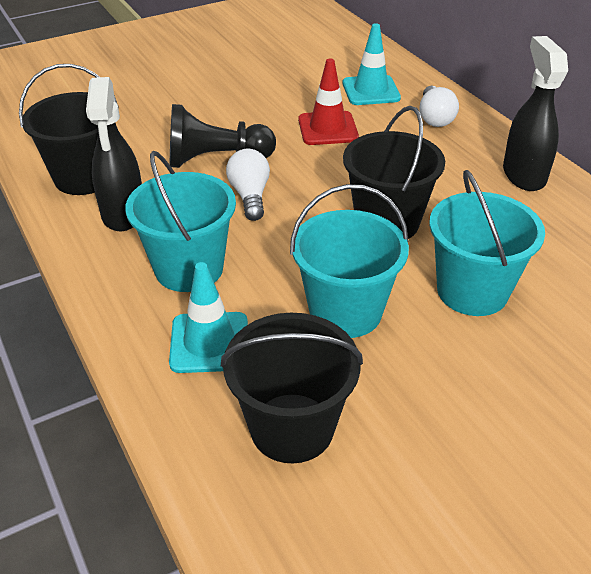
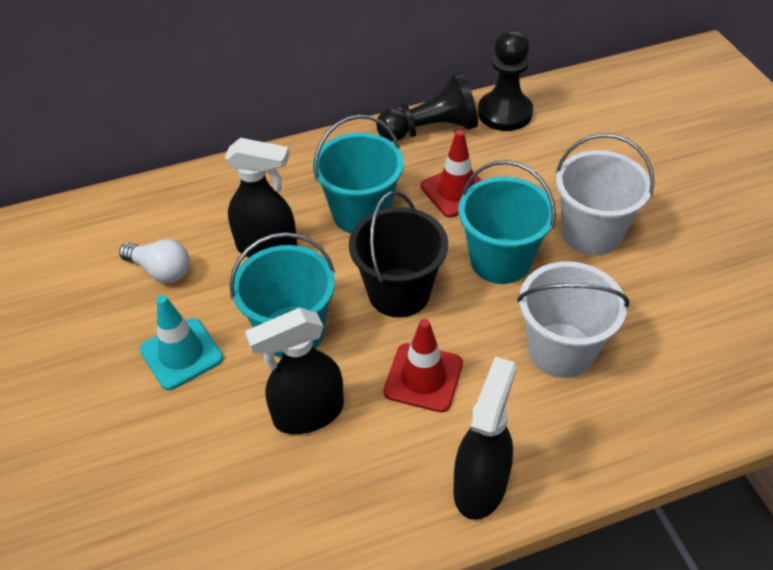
black bucket: 3 -> 1
black pawn: 1 -> 2
black spray bottle: 2 -> 3
red traffic cone: 1 -> 2
turquoise traffic cone: 2 -> 1
white bucket: 0 -> 2
white light bulb: 2 -> 1

